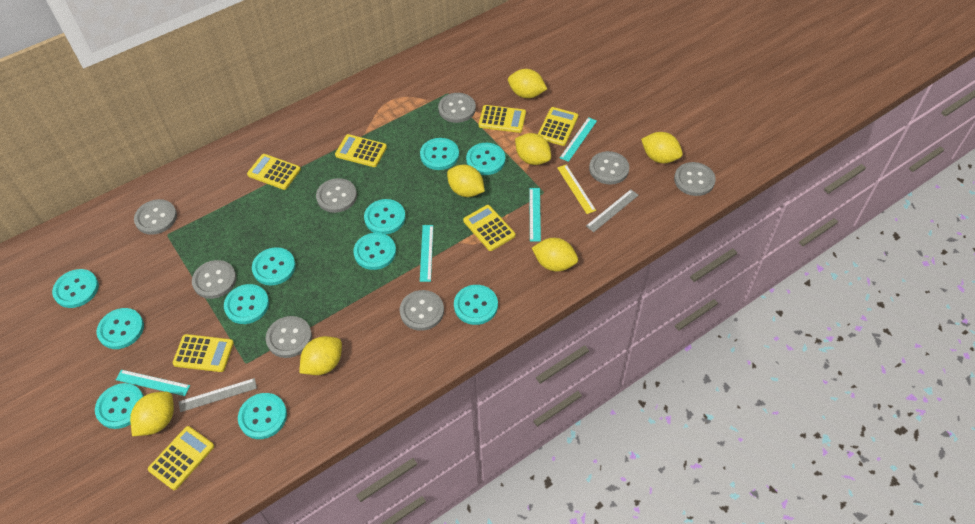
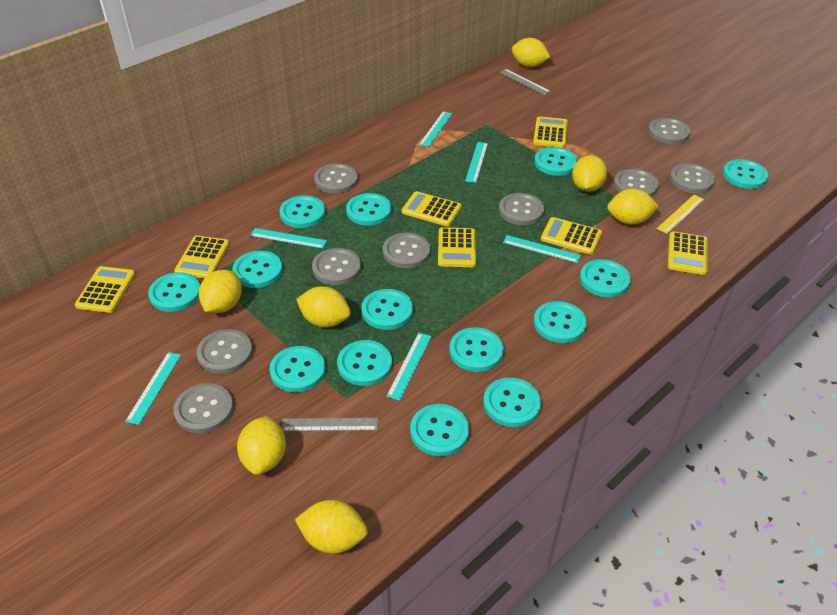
grey button: 8 -> 9
turquoise button: 11 -> 14
turquoise ruler: 4 -> 6

